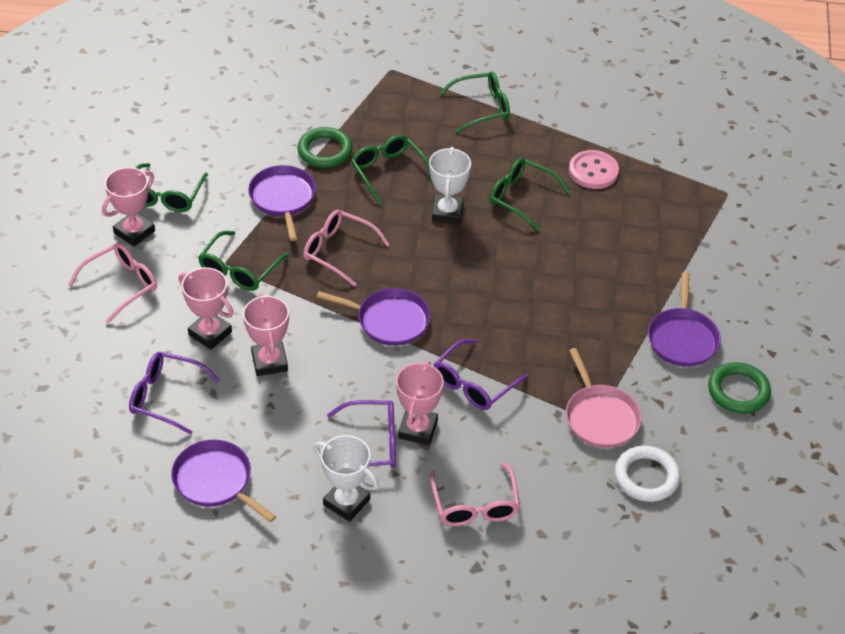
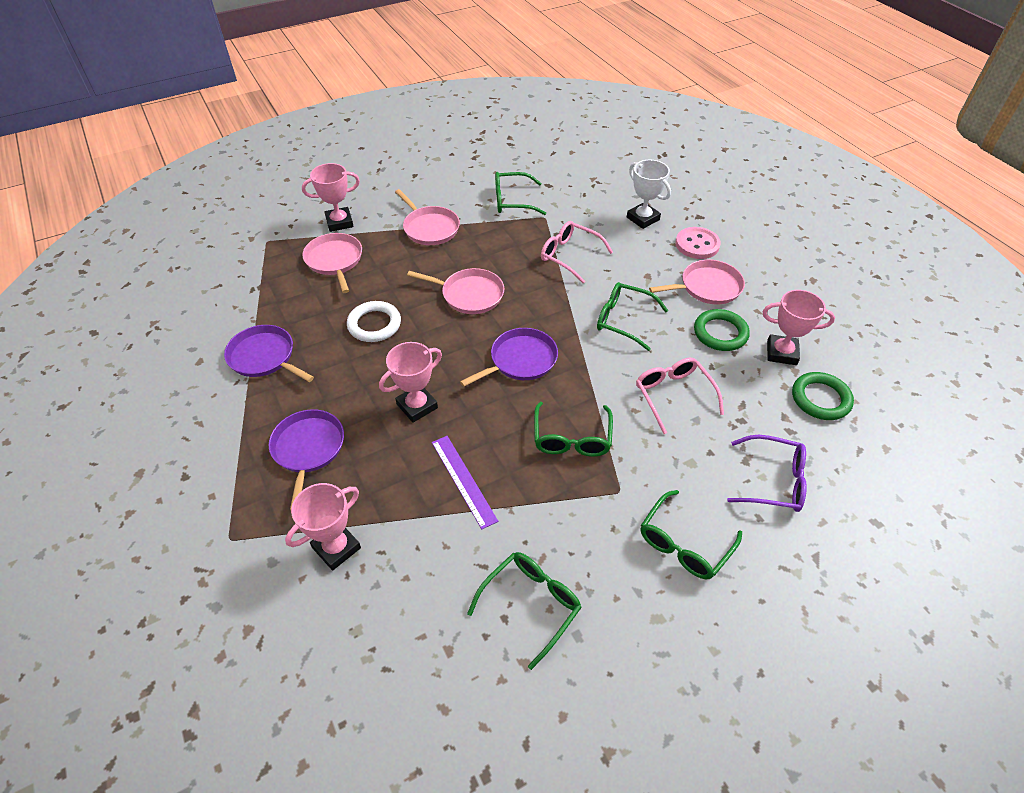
pink glasses: 3 -> 2
pink pan: 1 -> 4
purple glasses: 3 -> 1
purple pan: 4 -> 3
purple ruler: 0 -> 1
white trophy: 2 -> 1

